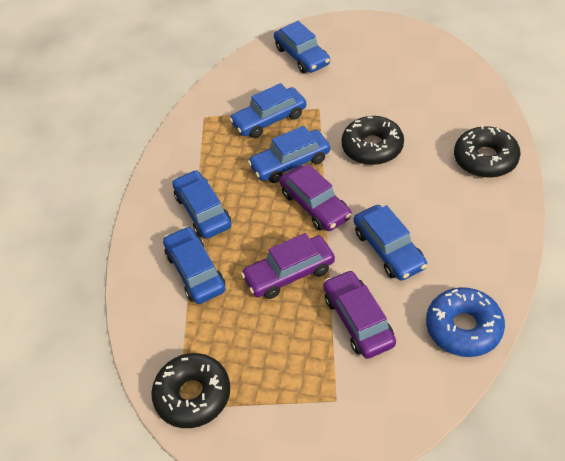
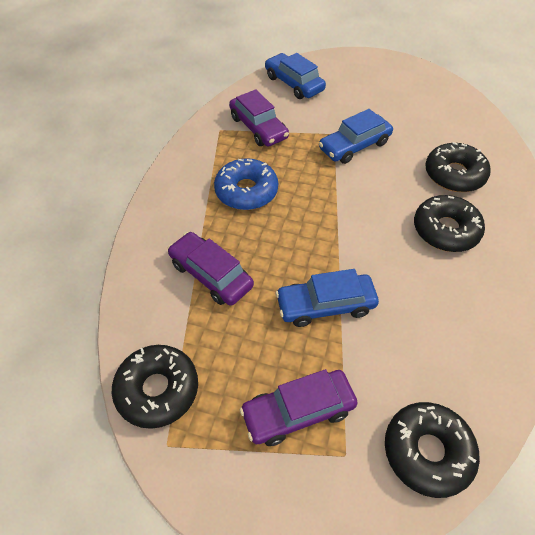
black donut: 3 -> 4
blue car: 6 -> 3

